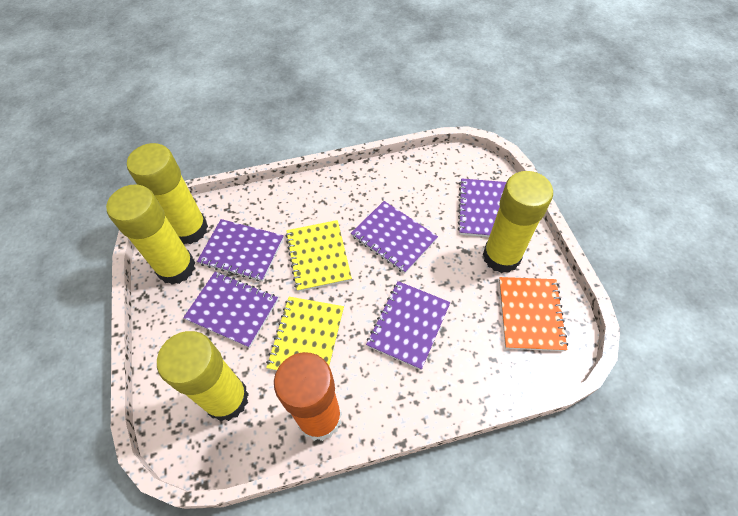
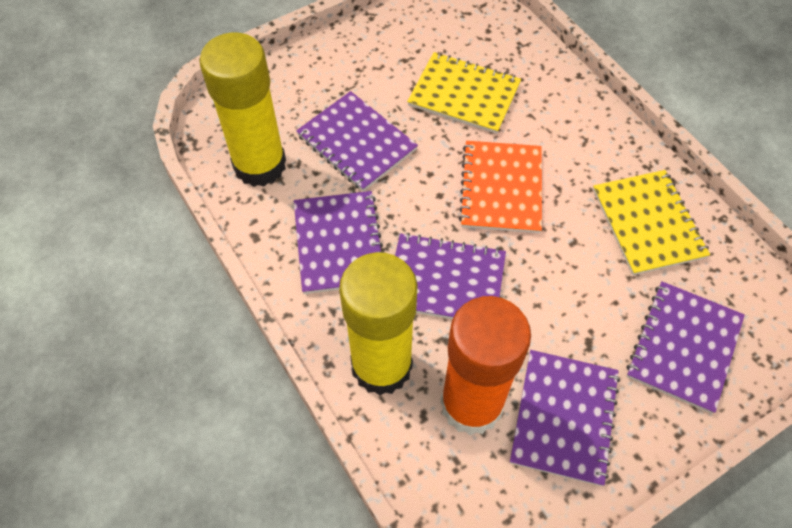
yellow glue stick: 4 -> 2

